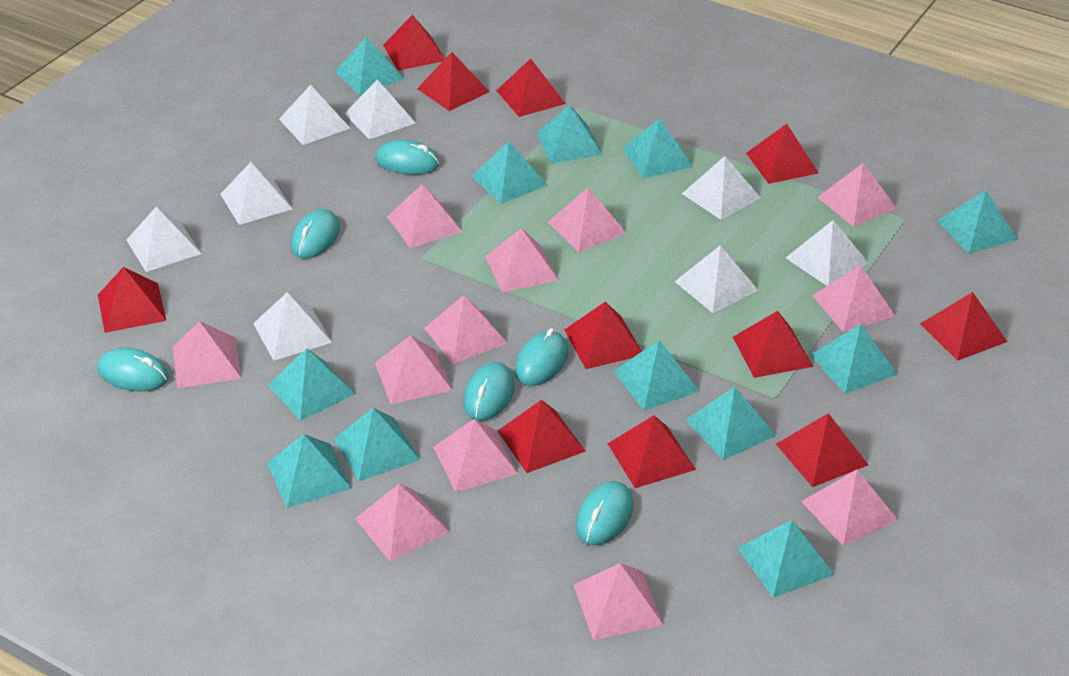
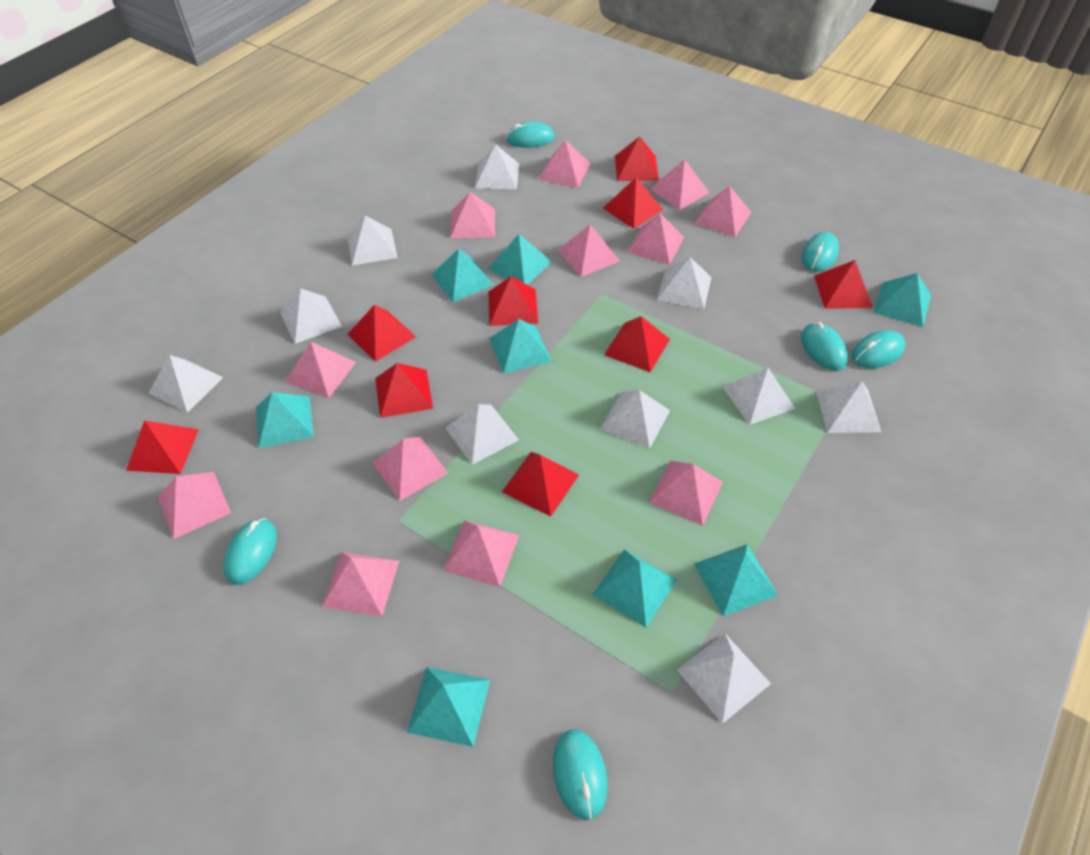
red pyramid: 11 -> 9
turquoise pyramid: 12 -> 8
white pyramid: 8 -> 10

